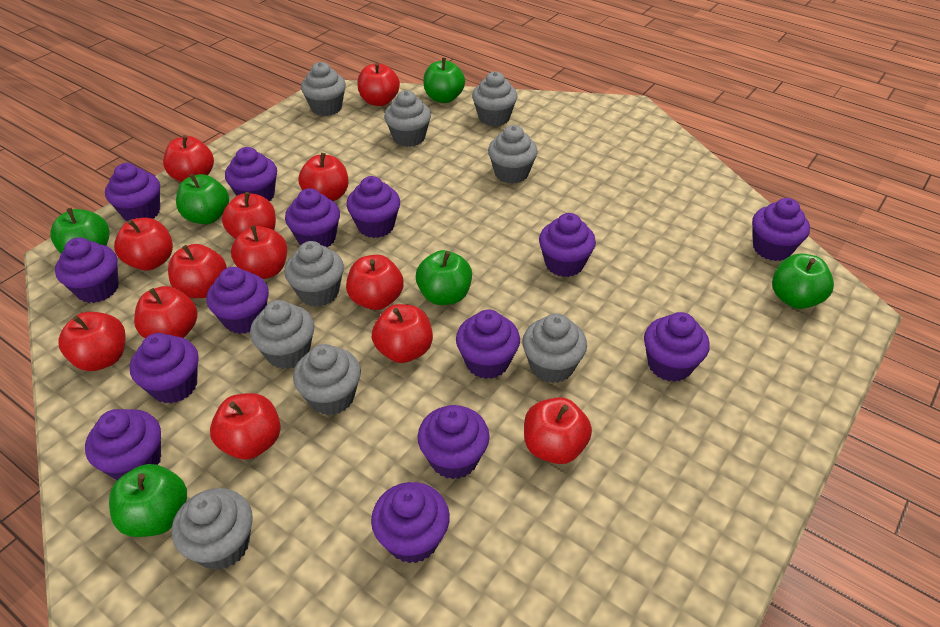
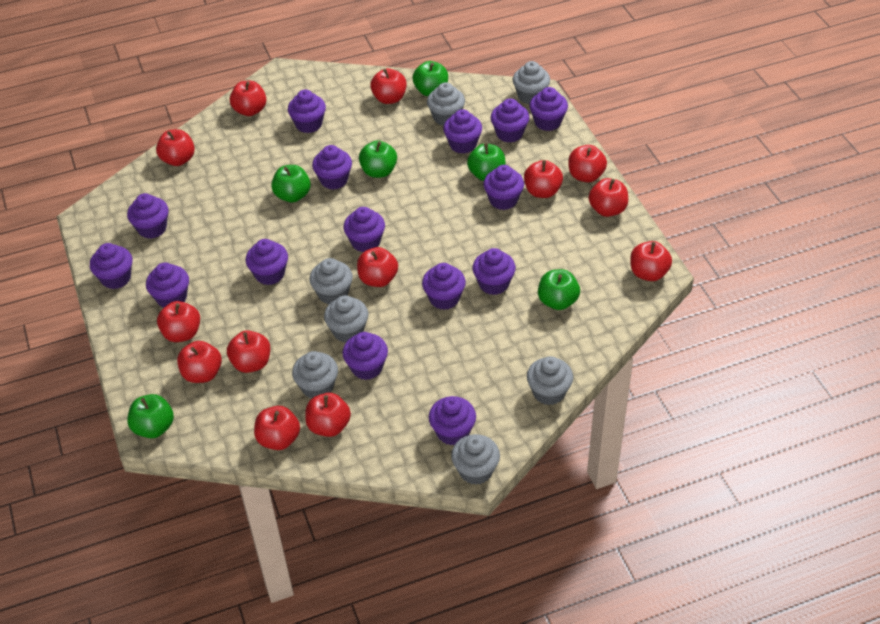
grey cupcake: 9 -> 7
purple cupcake: 14 -> 15

